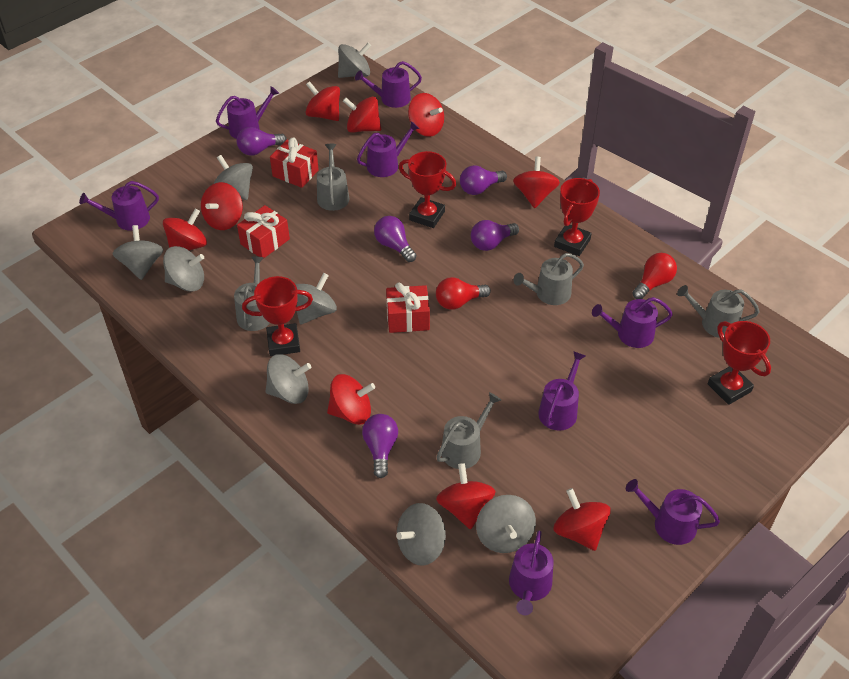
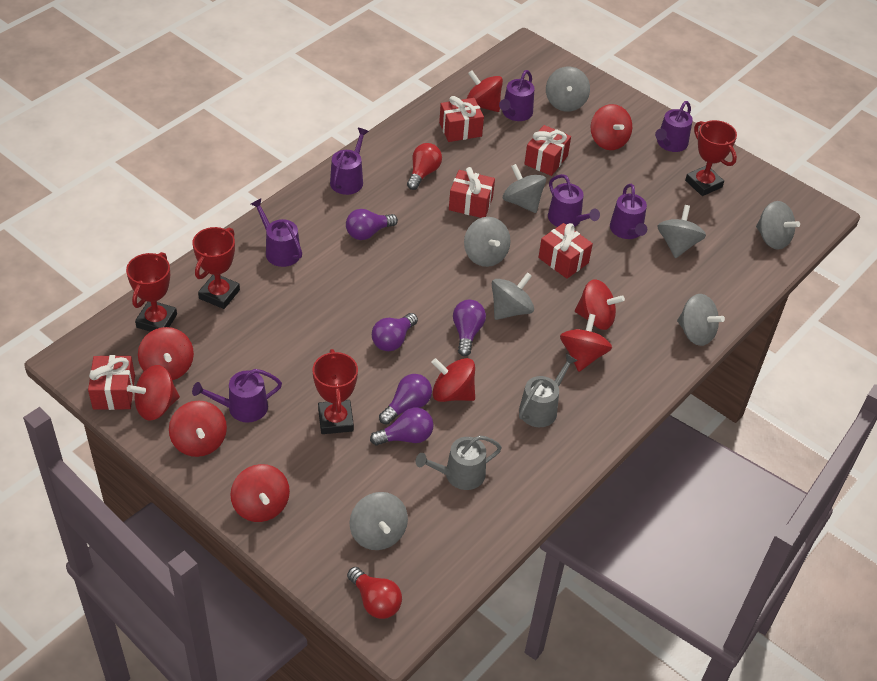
grey watering can: 5 -> 2
purple watering can: 8 -> 7
red gift: 3 -> 5

